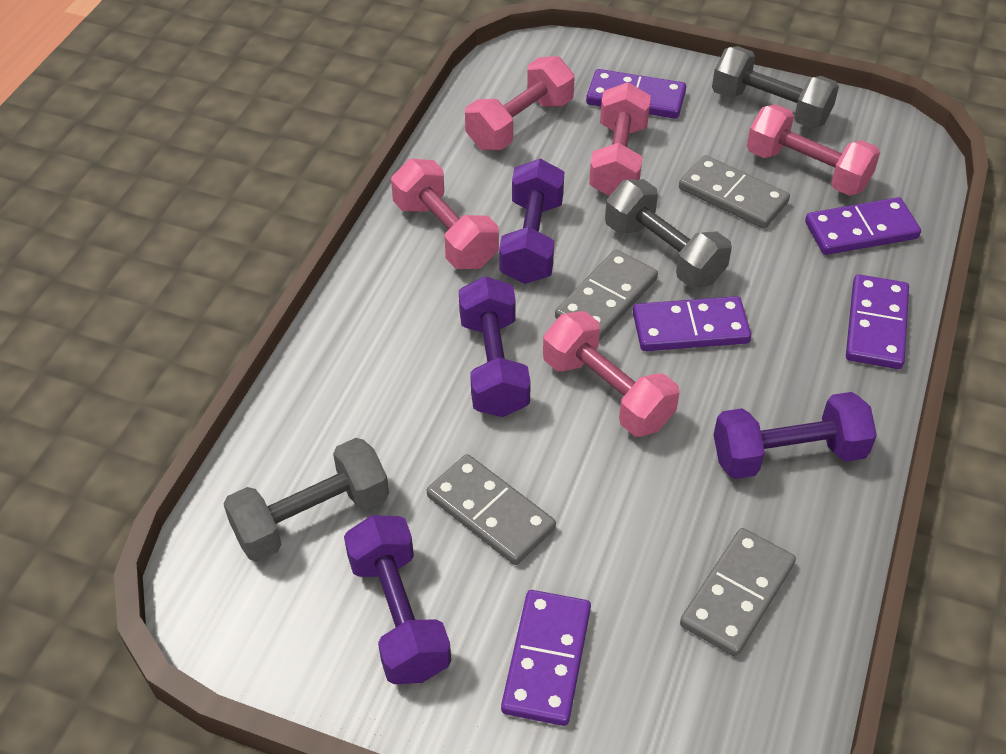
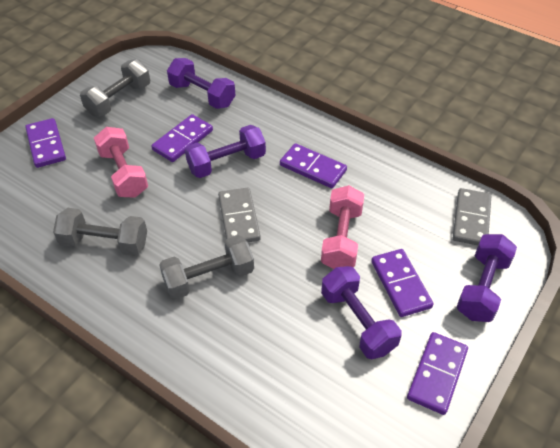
grey domino: 4 -> 2
pink dumbbell: 5 -> 2

